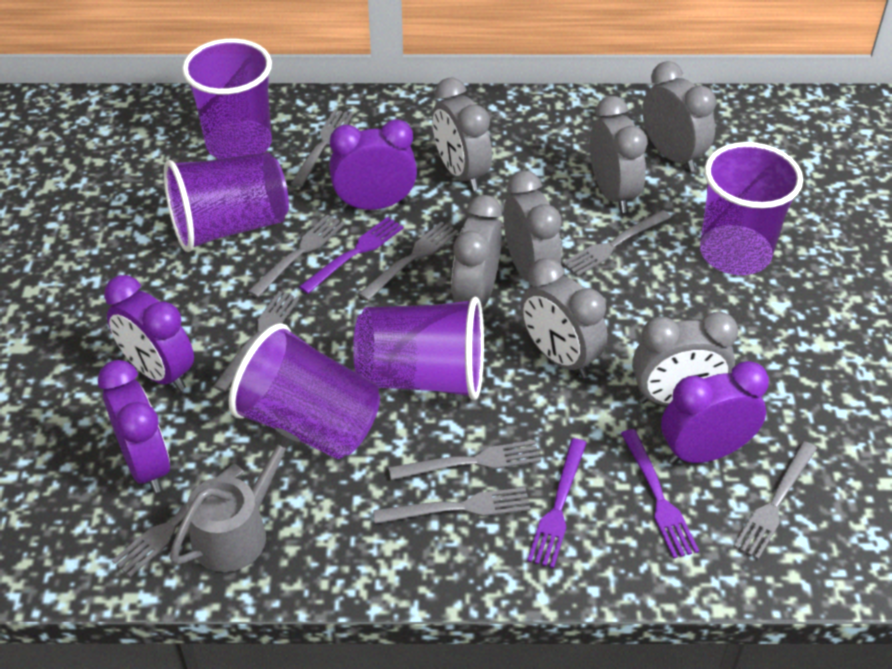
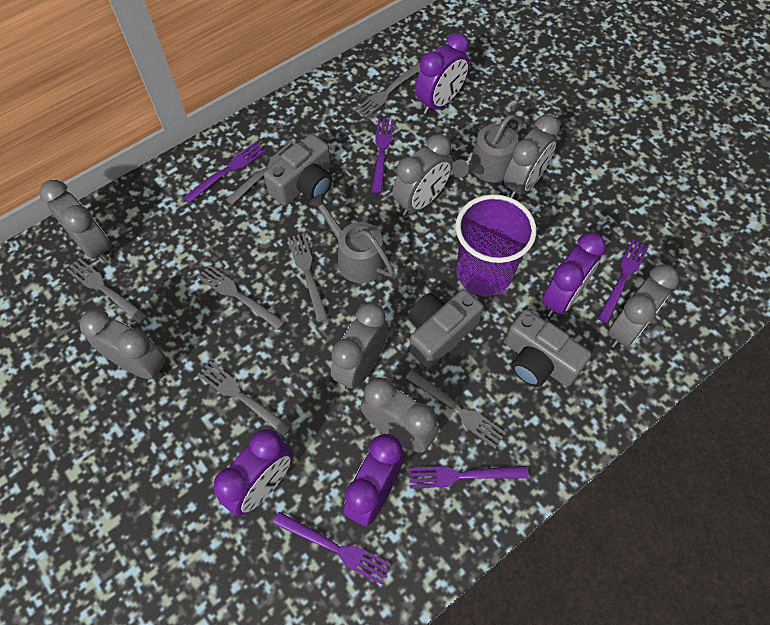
grey camera: 0 -> 3
grey fork: 9 -> 7
grey watering can: 1 -> 2
purple cup: 5 -> 1
purple fork: 3 -> 5

